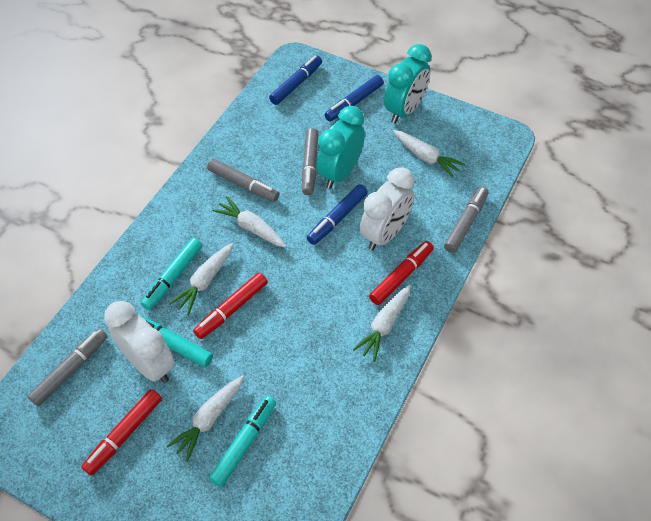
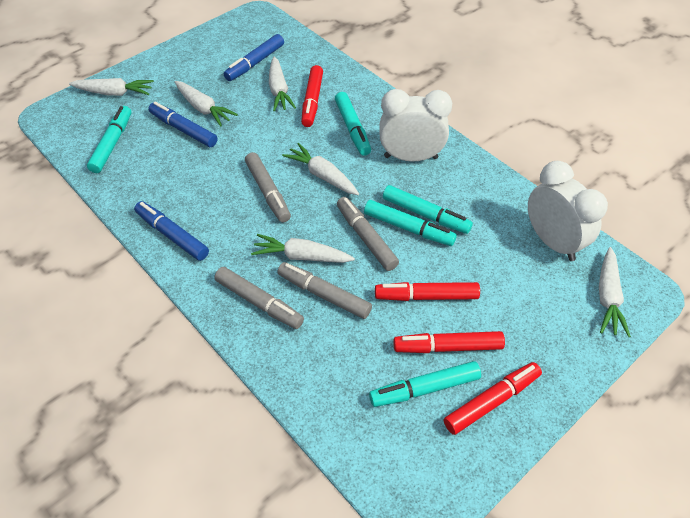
red marker: 3 -> 4
turquoise clock: 2 -> 0
turquoise marker: 3 -> 5
white carrot: 5 -> 6

